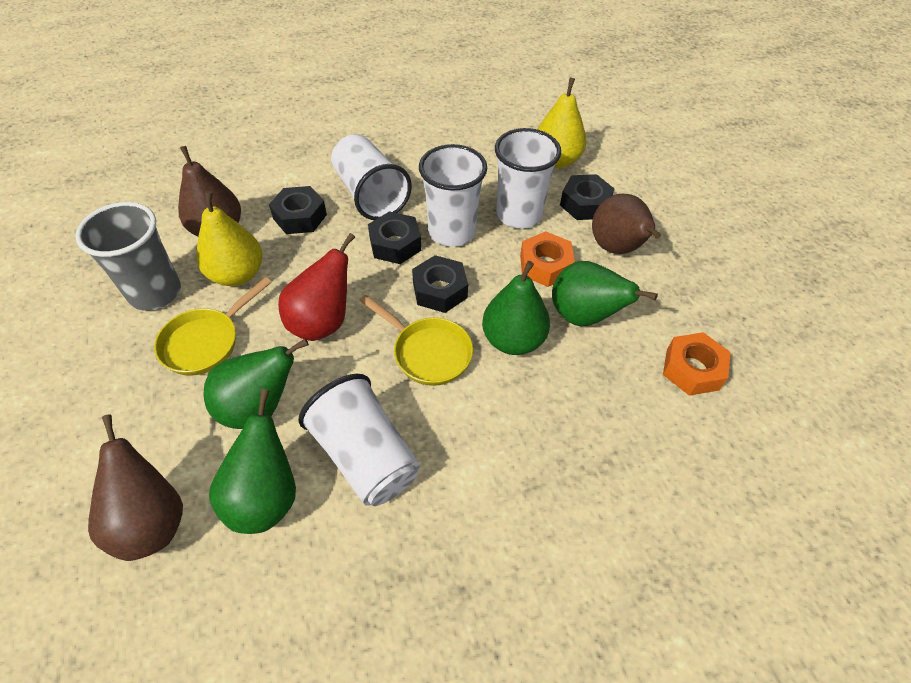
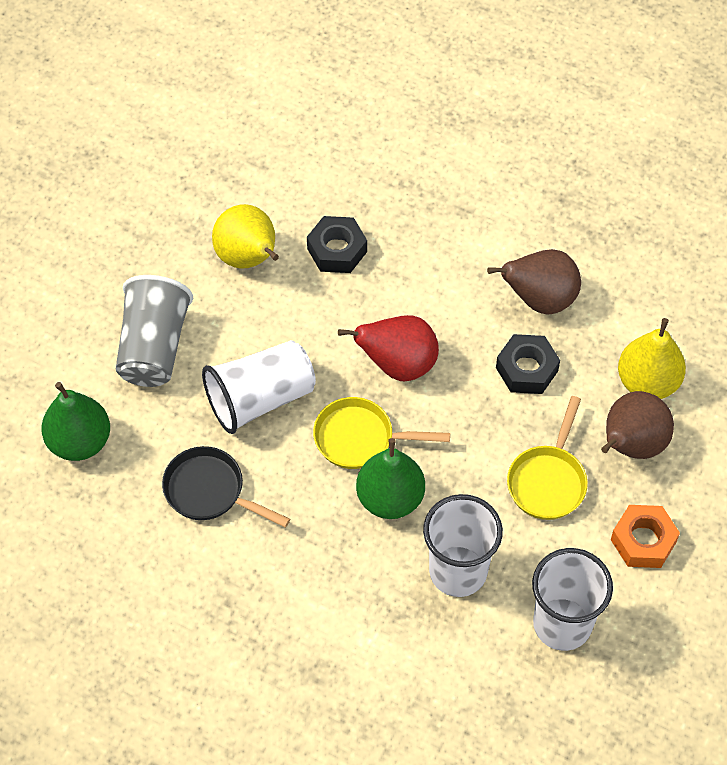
black nut: 4 -> 2
black pan: 0 -> 1
brown pear: 3 -> 2
green pear: 4 -> 2
orange nut: 2 -> 1
white cup: 4 -> 3

